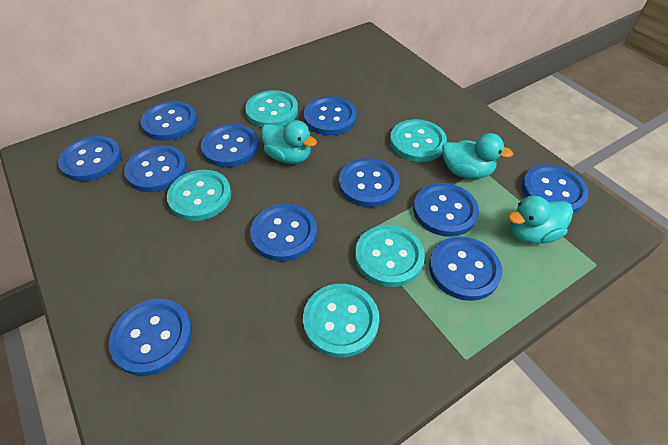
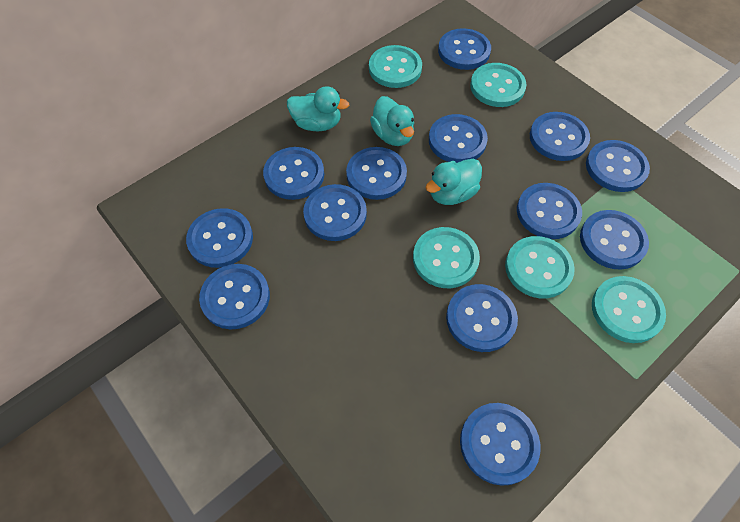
blue button: 11 -> 13

